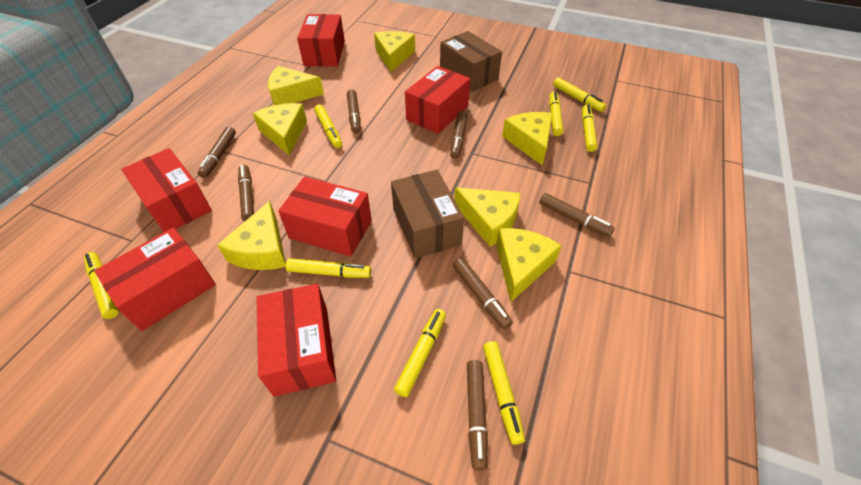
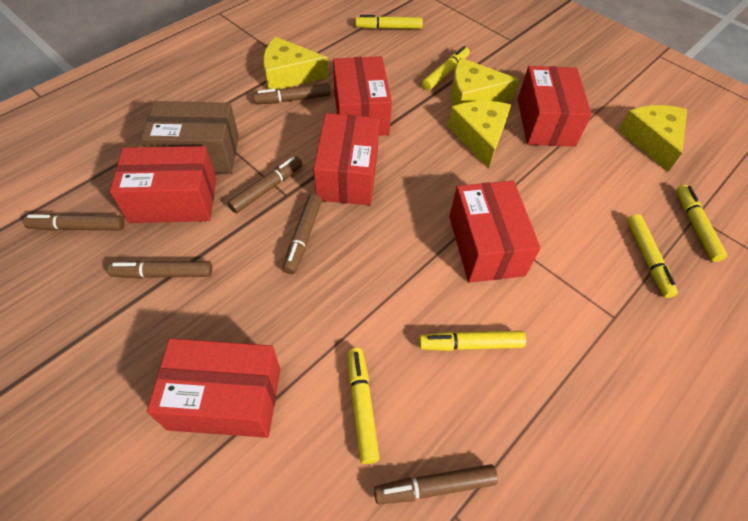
brown box: 2 -> 1
brown marker: 7 -> 6
yellow cheese: 7 -> 4
yellow marker: 8 -> 6

